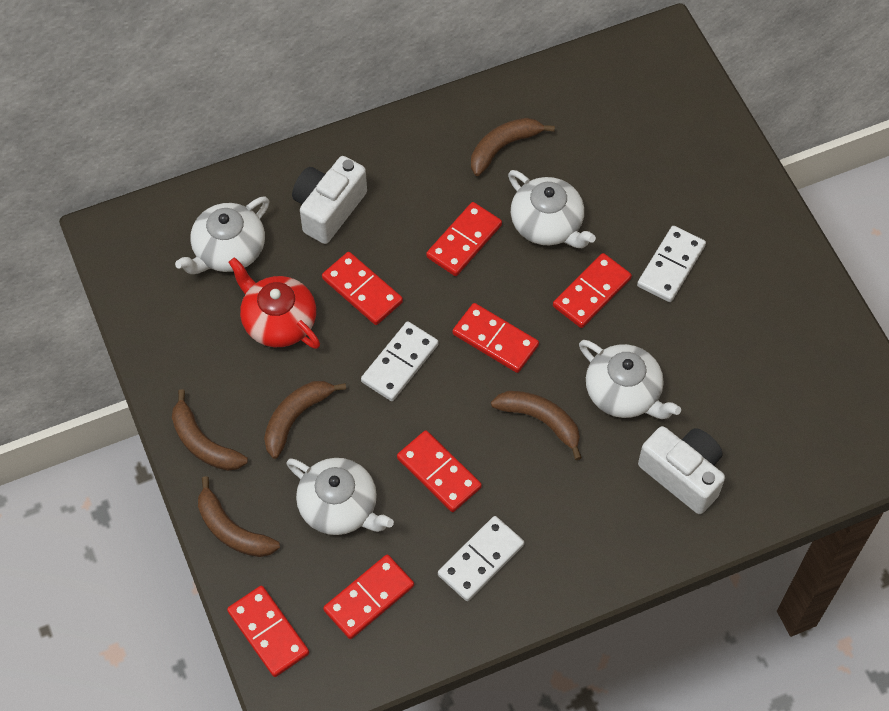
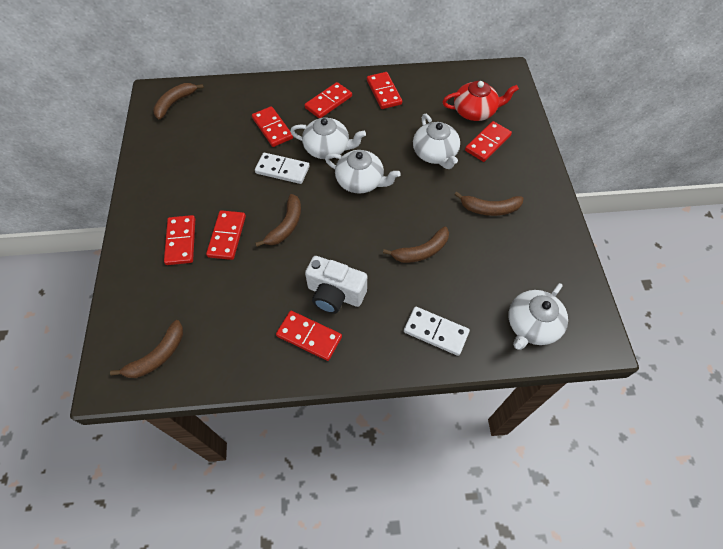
white camera: 2 -> 1
white domino: 3 -> 2

